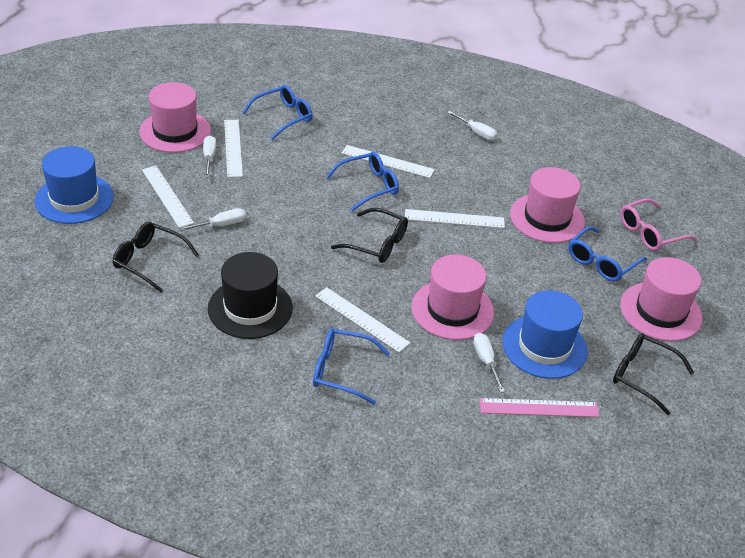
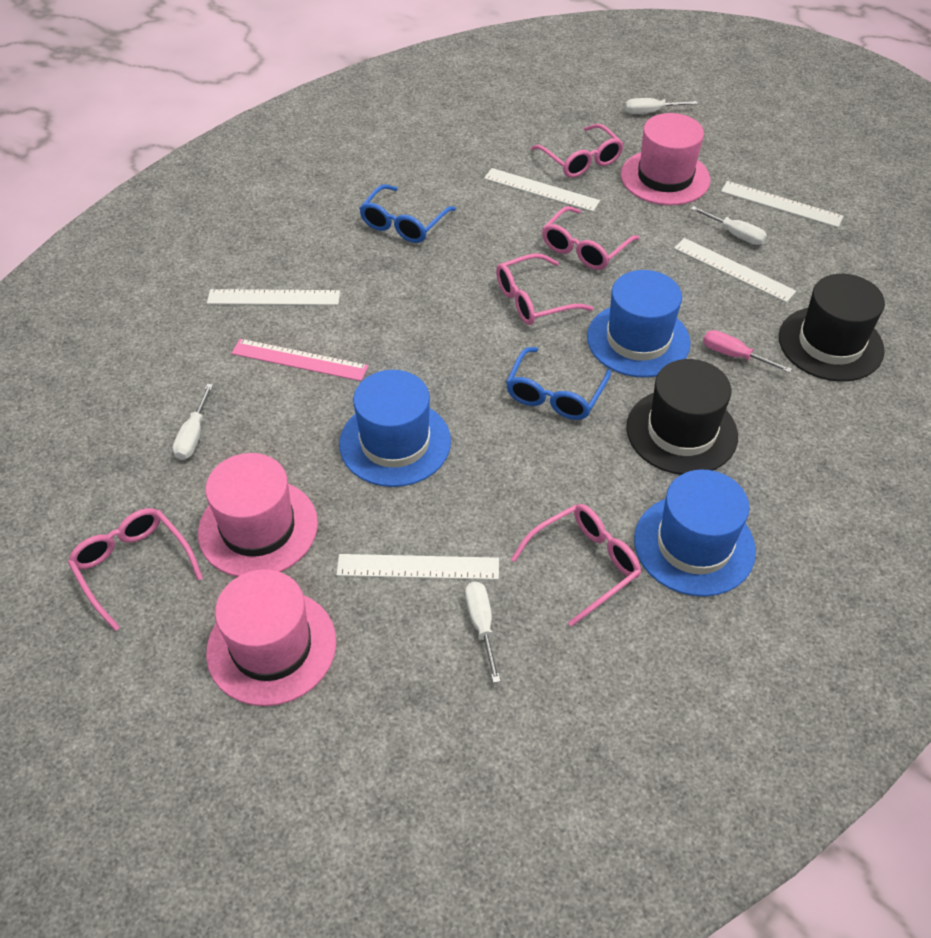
black glasses: 3 -> 0
black hat: 1 -> 2
blue glasses: 4 -> 2
blue hat: 2 -> 3
pink glasses: 1 -> 5
pink hat: 4 -> 3
pink screwdriver: 0 -> 1

